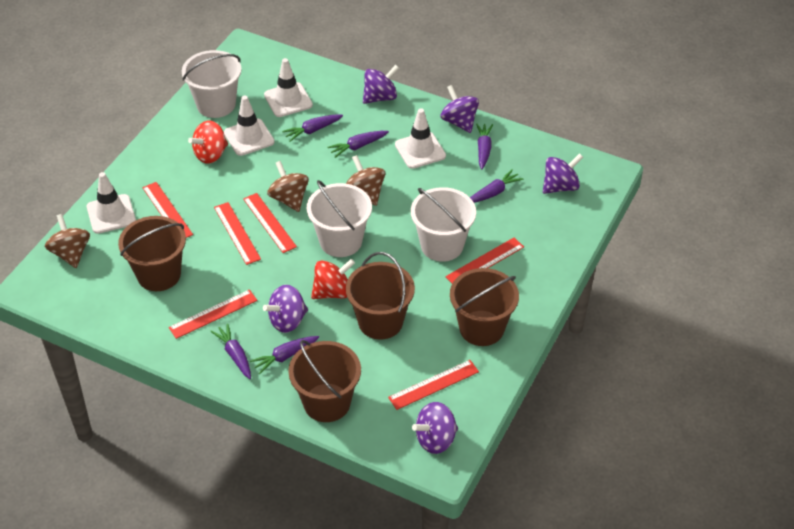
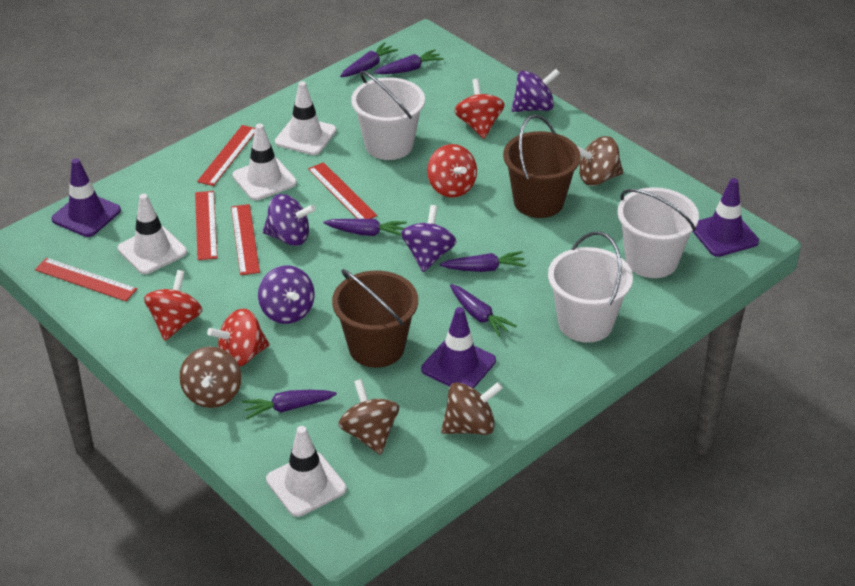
brown bucket: 4 -> 2
brown spinning top: 3 -> 4
purple spinning top: 5 -> 4
purple traffic cone: 0 -> 3
red ruler: 6 -> 5
red spinning top: 2 -> 4

